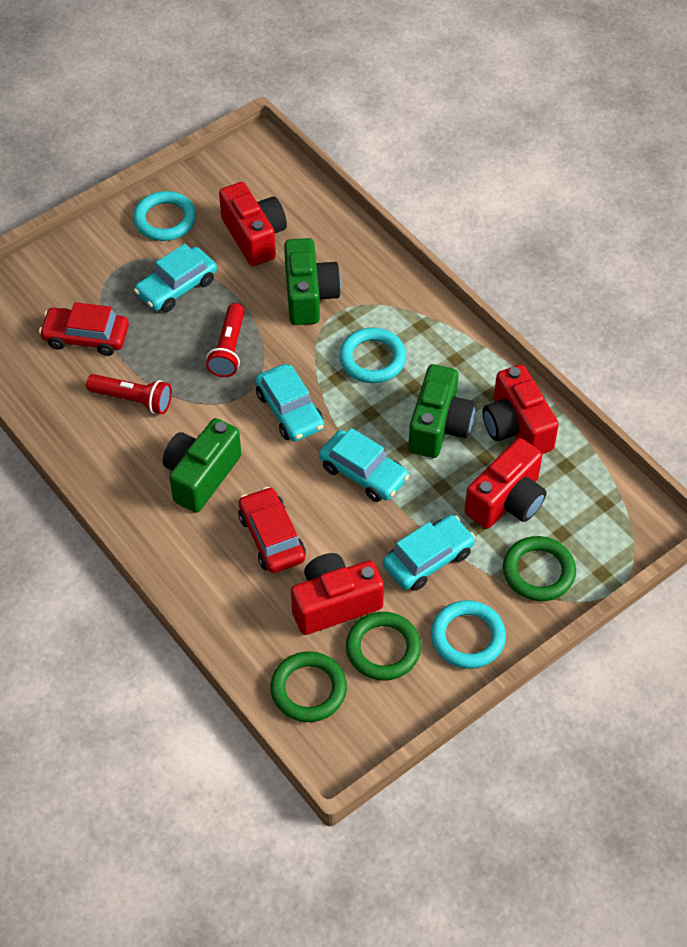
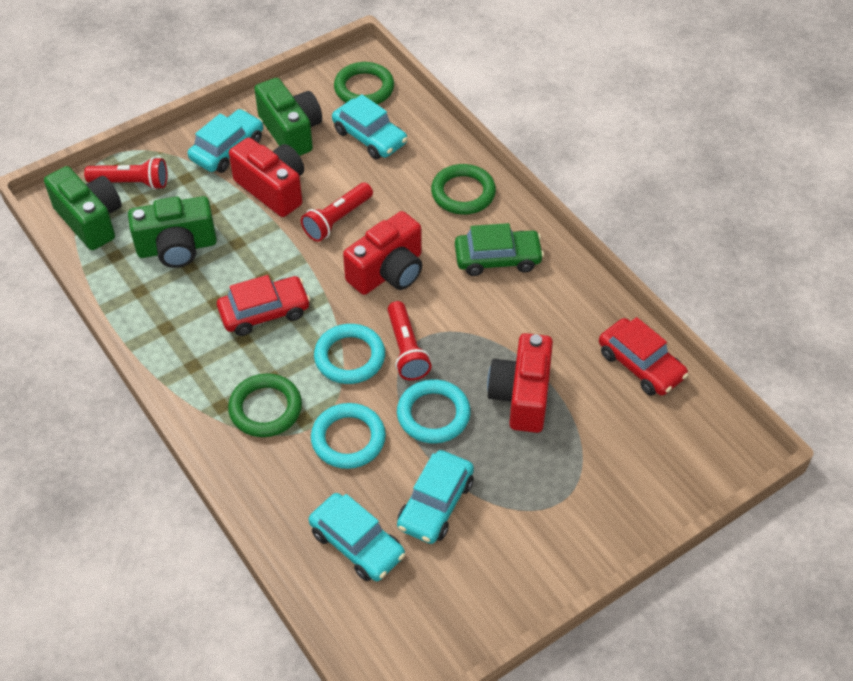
green car: 0 -> 1
red camera: 4 -> 3
red flashlight: 2 -> 3

